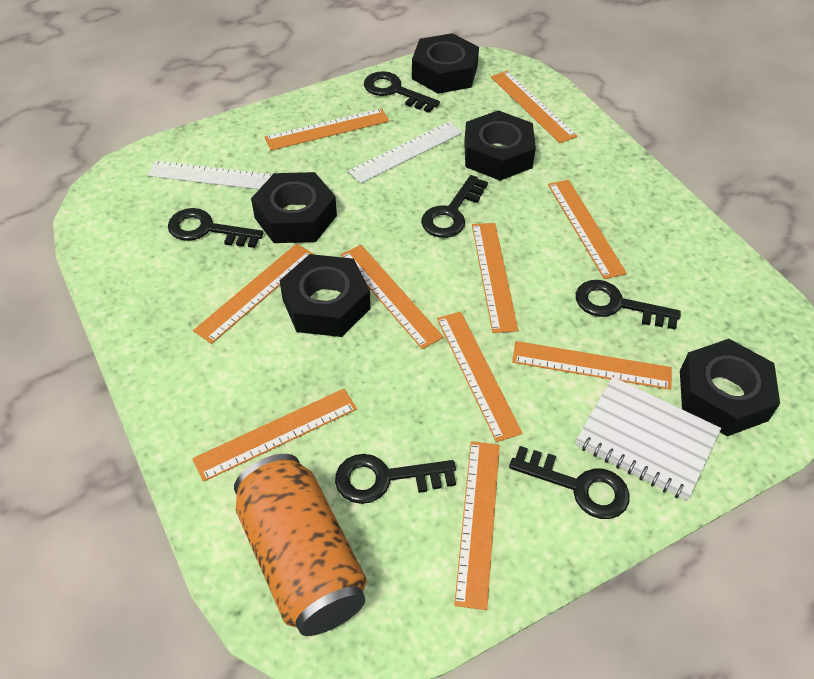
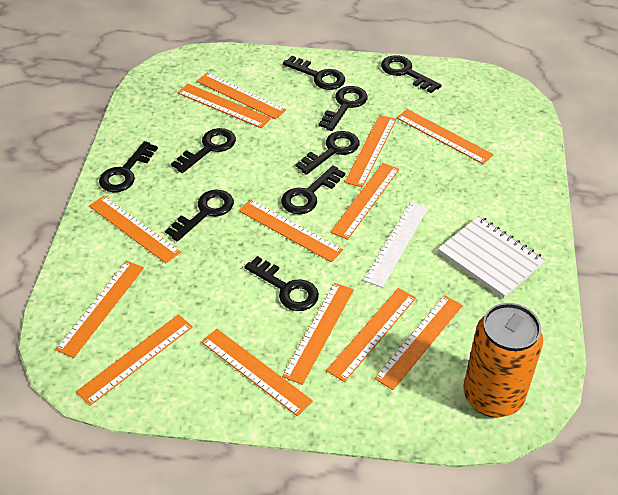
black key: 6 -> 9
black nut: 5 -> 0
orange ruler: 10 -> 13
white ruler: 2 -> 1

